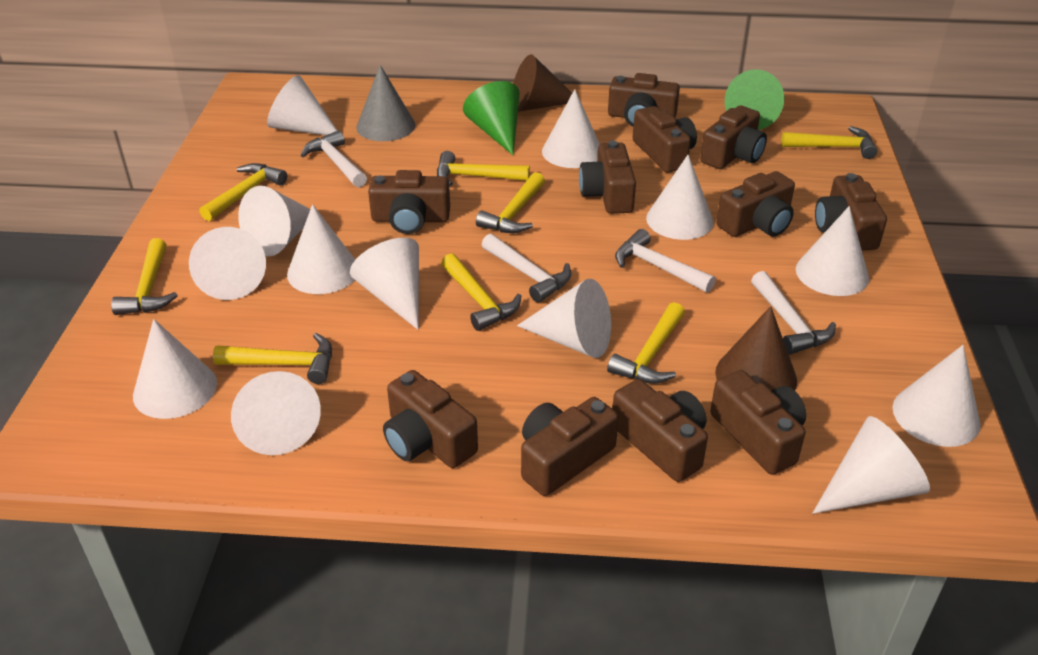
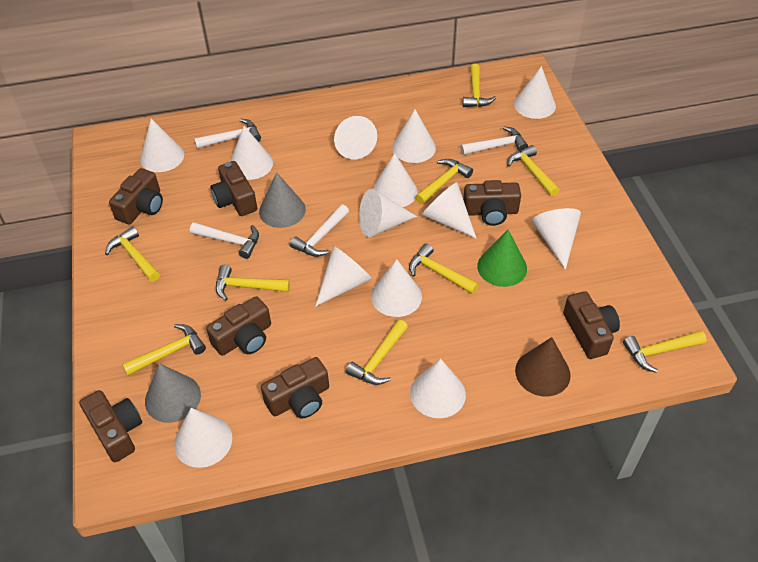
brown camera: 11 -> 7
brown cone: 2 -> 1
green cone: 2 -> 1
grey cone: 1 -> 2
yellow hammer: 8 -> 9

